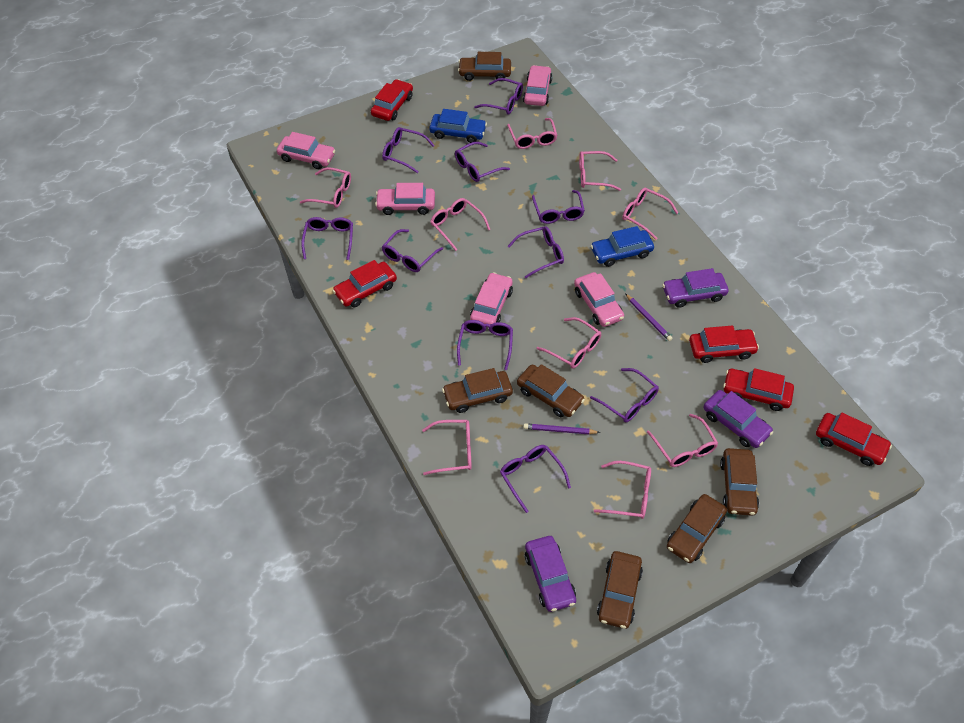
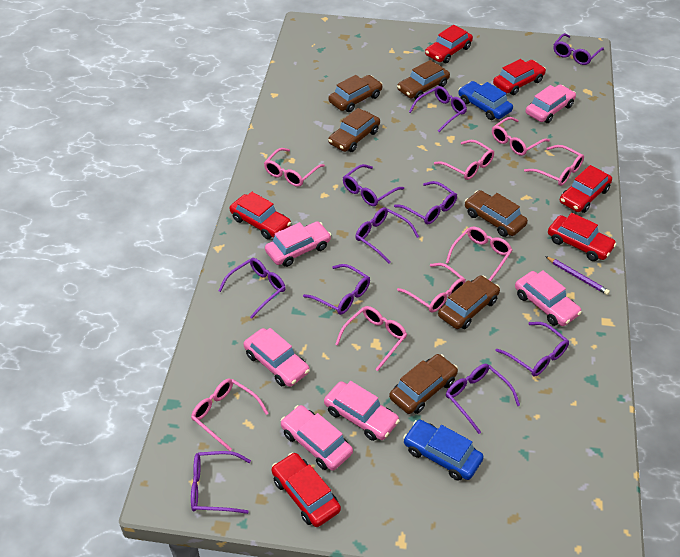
pink car: 5 -> 6
pink glasses: 9 -> 8
purple car: 3 -> 0
purple pencil: 2 -> 1
red car: 5 -> 6

